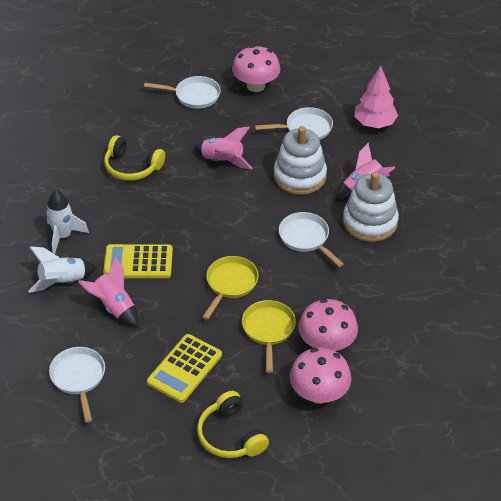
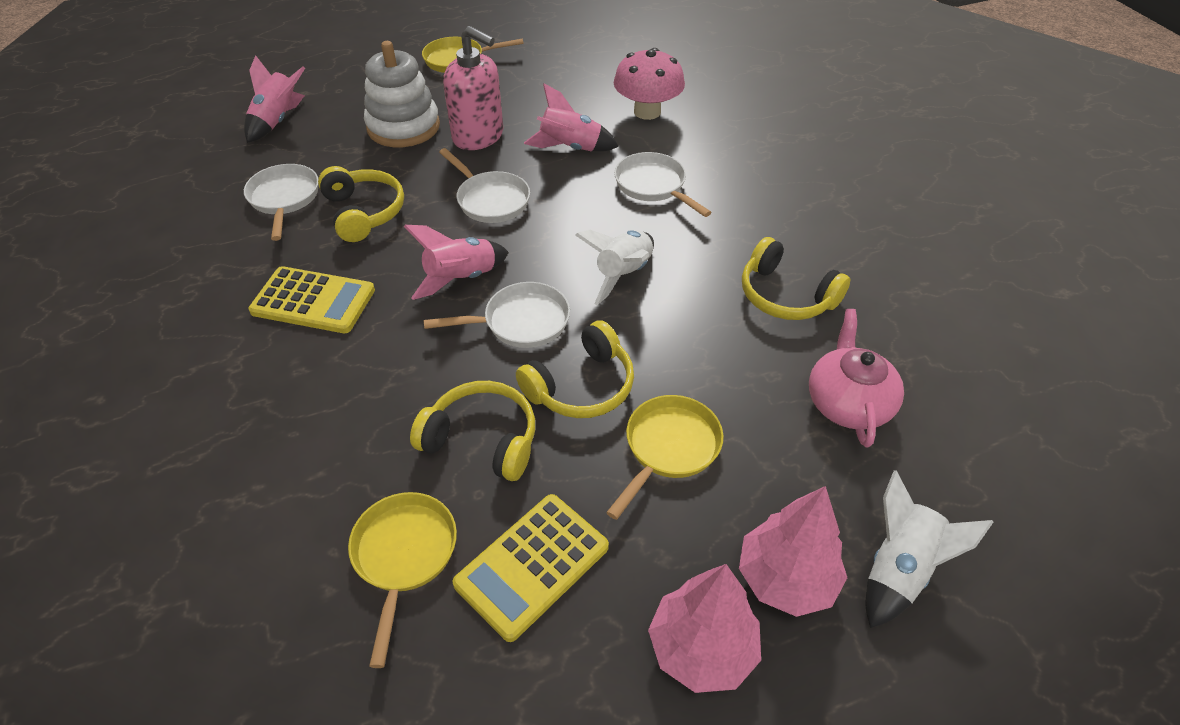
pink mushroom: 3 -> 1
pink soap dispenser: 0 -> 1
pink teapot: 0 -> 1
pink tree: 1 -> 2
white stacking toy: 2 -> 1
yellow headphones: 2 -> 4
yellow pan: 2 -> 3

